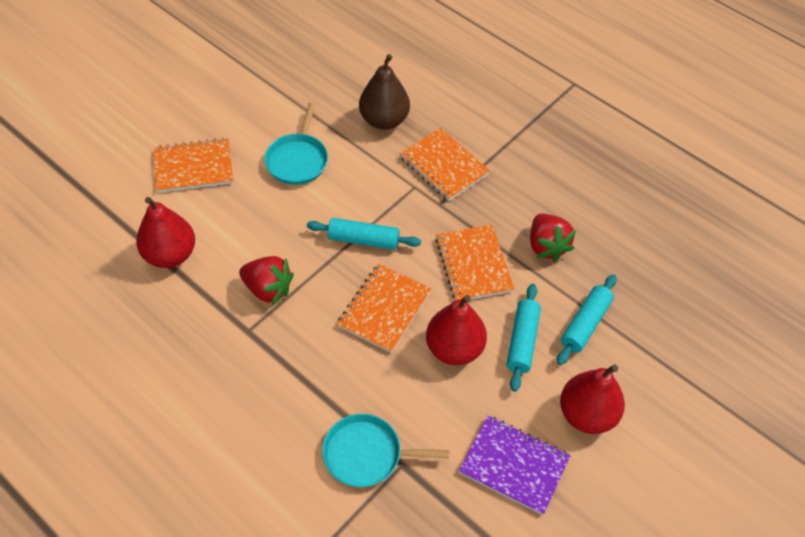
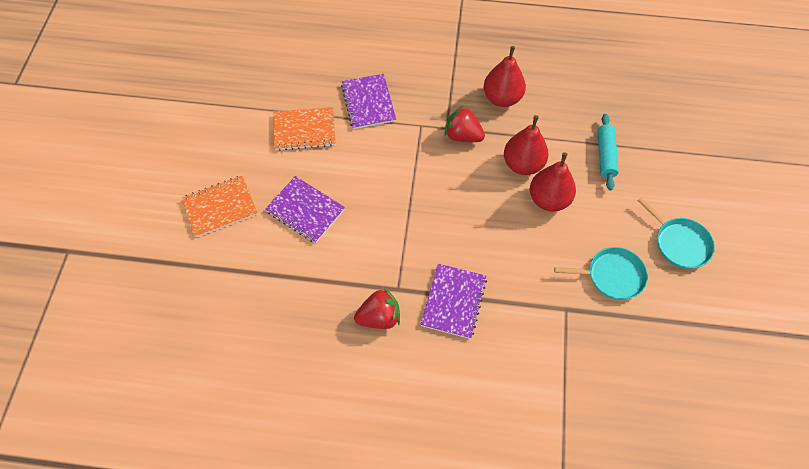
brown pear: 1 -> 0
orange notebook: 4 -> 2
purple notebook: 1 -> 3
turquoise rolling pin: 3 -> 1

